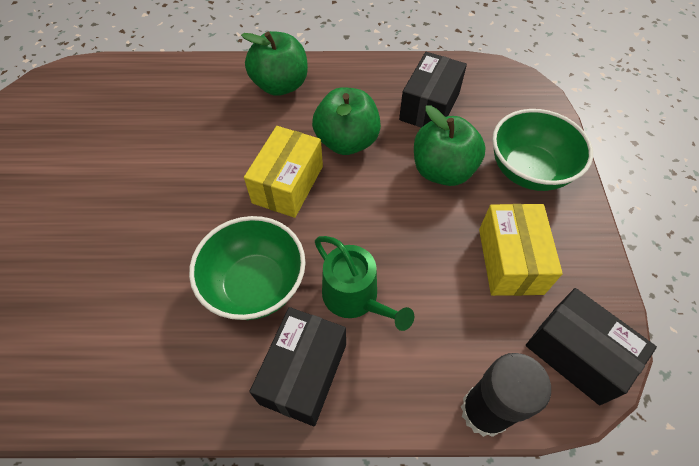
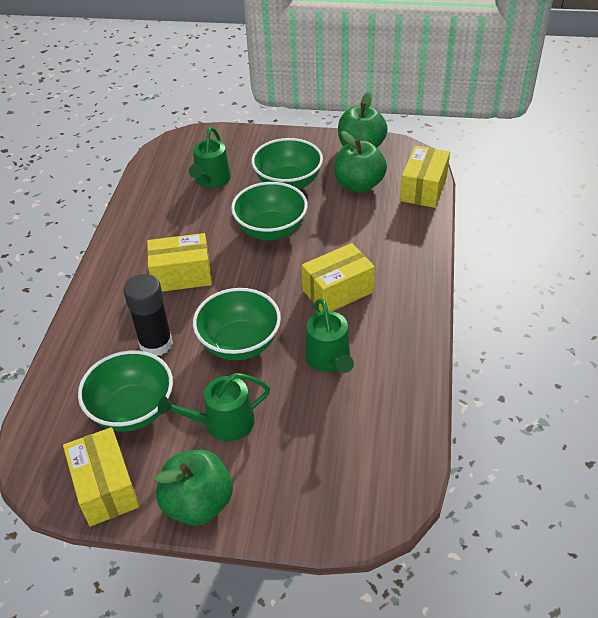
black box: 3 -> 0
green bowl: 2 -> 4
green watering can: 1 -> 3
yellow box: 2 -> 4

